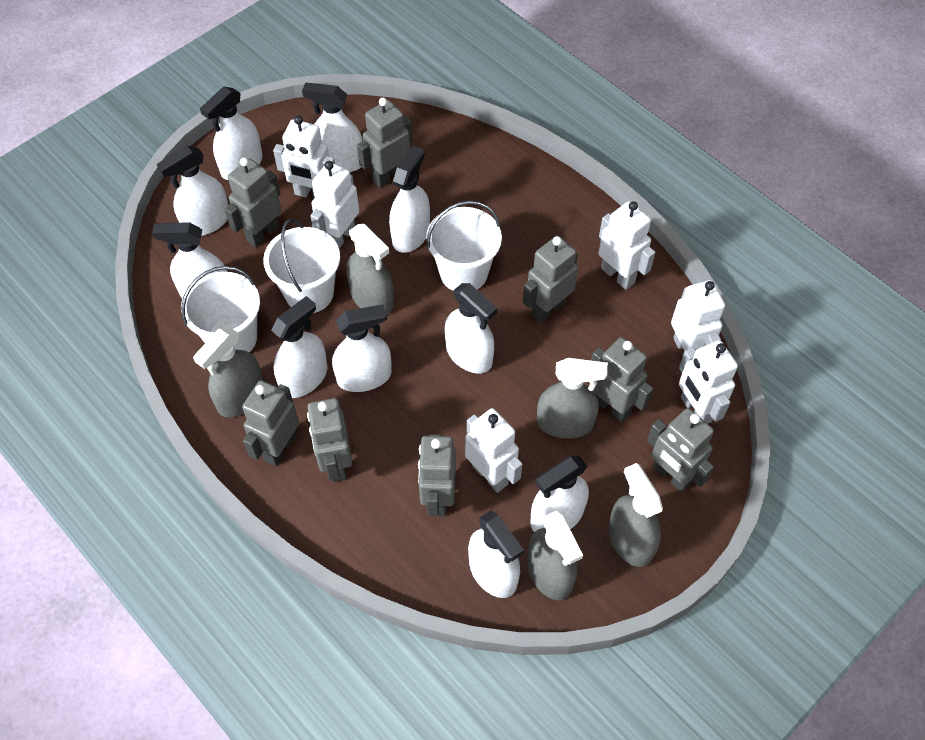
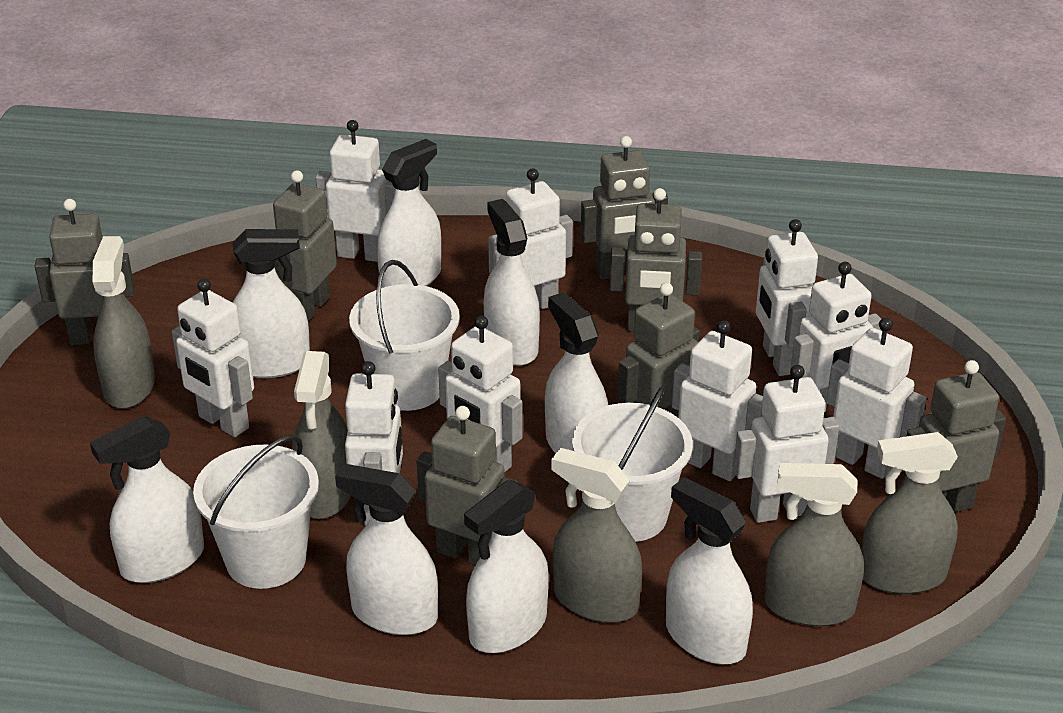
grey robot: 8 -> 7
white robot: 6 -> 10
white spray bottle: 10 -> 8

